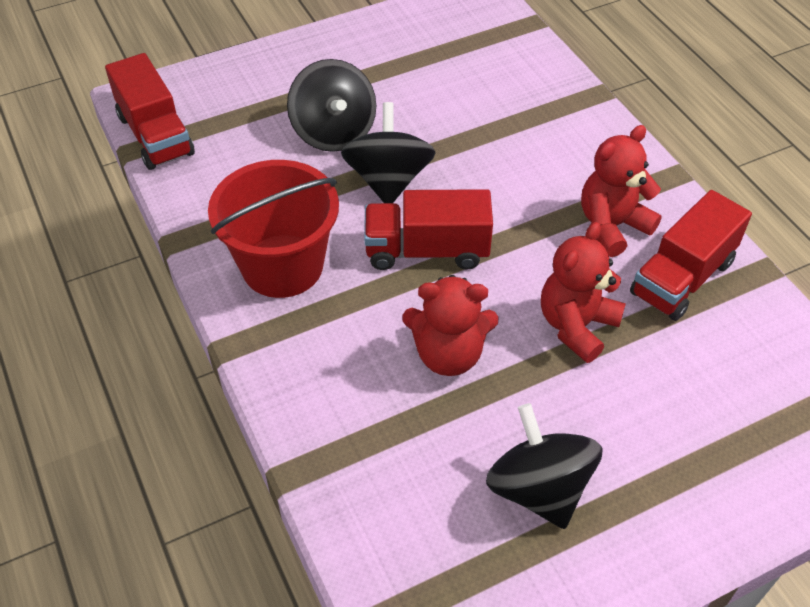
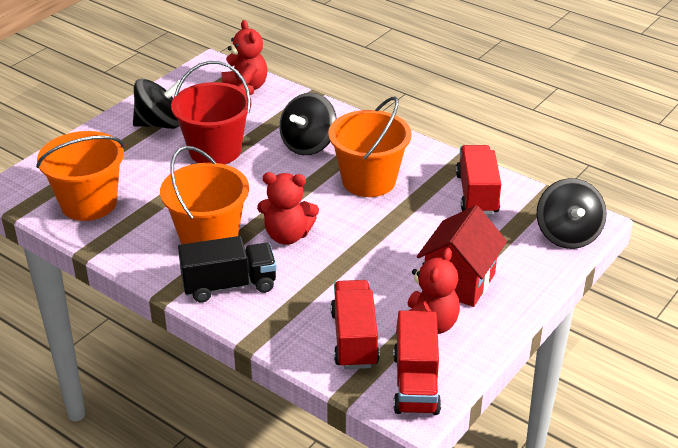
black truck: 0 -> 1
orange bucket: 0 -> 3
red house: 0 -> 1

